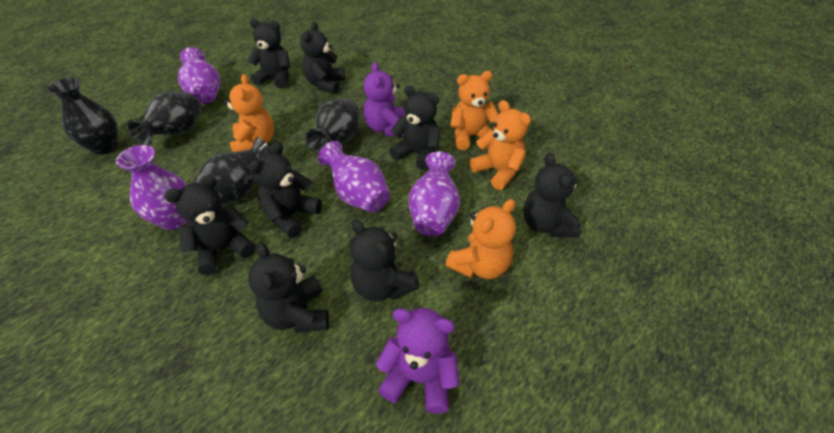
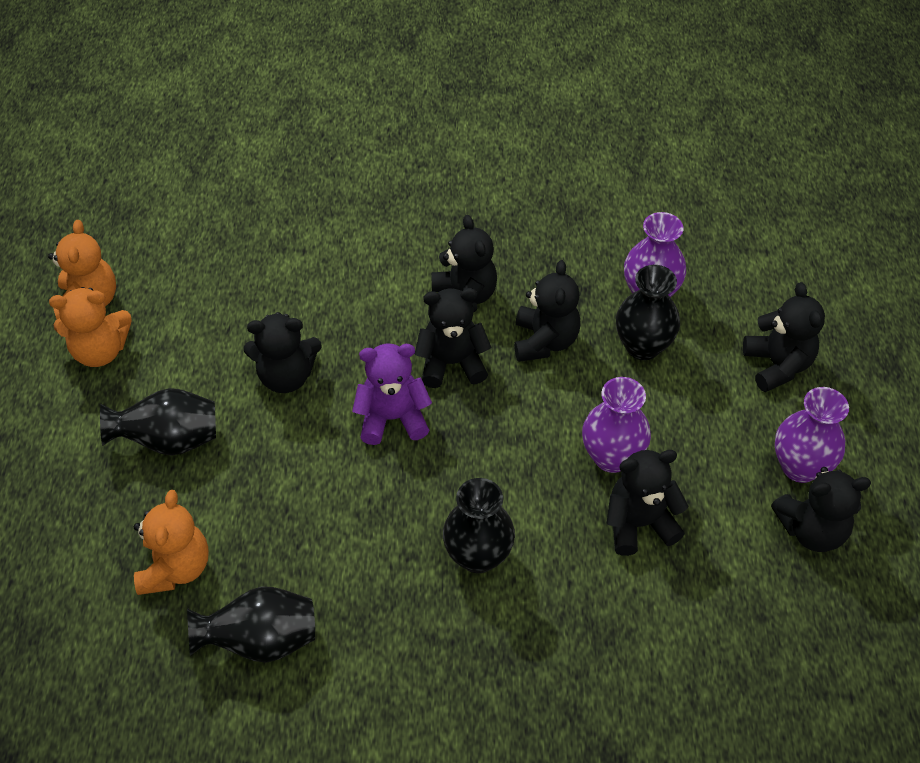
black teddy bear: 8 -> 7
orange teddy bear: 4 -> 3
purple teddy bear: 2 -> 1
purple vase: 4 -> 3

